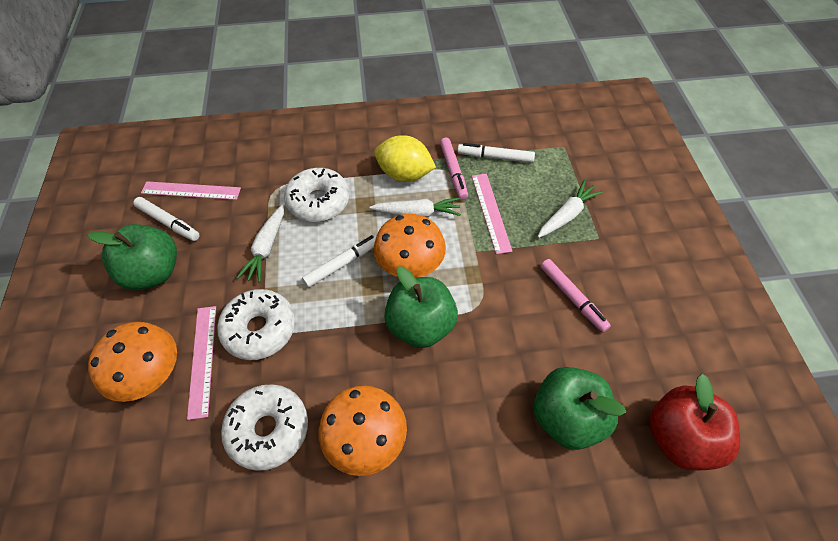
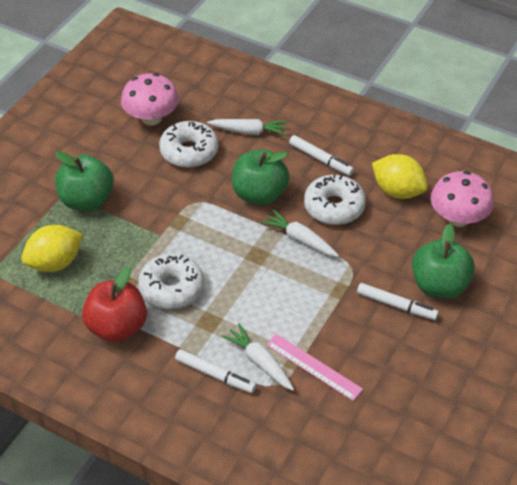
orange mushroom: 3 -> 0
pink marker: 2 -> 0
pink mushroom: 0 -> 2
pink ruler: 3 -> 1
yellow lemon: 1 -> 2

